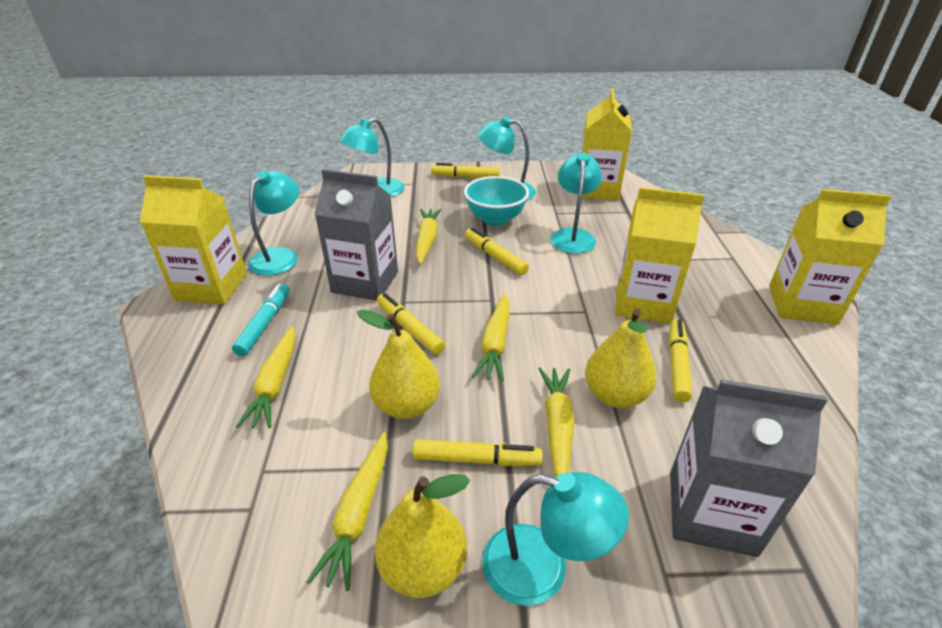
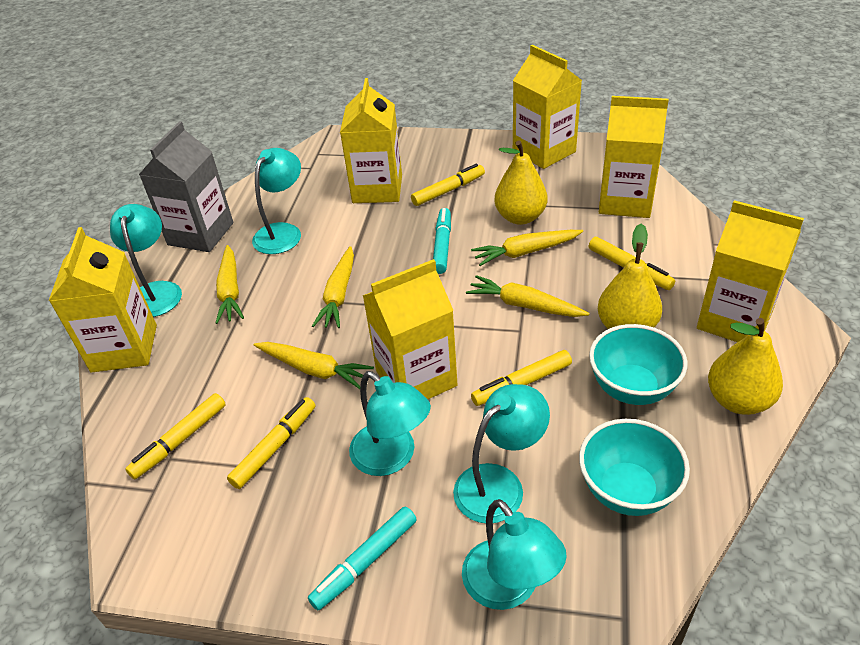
grey carton: 2 -> 1
turquoise bowl: 1 -> 2
turquoise marker: 1 -> 2
yellow carton: 4 -> 6

